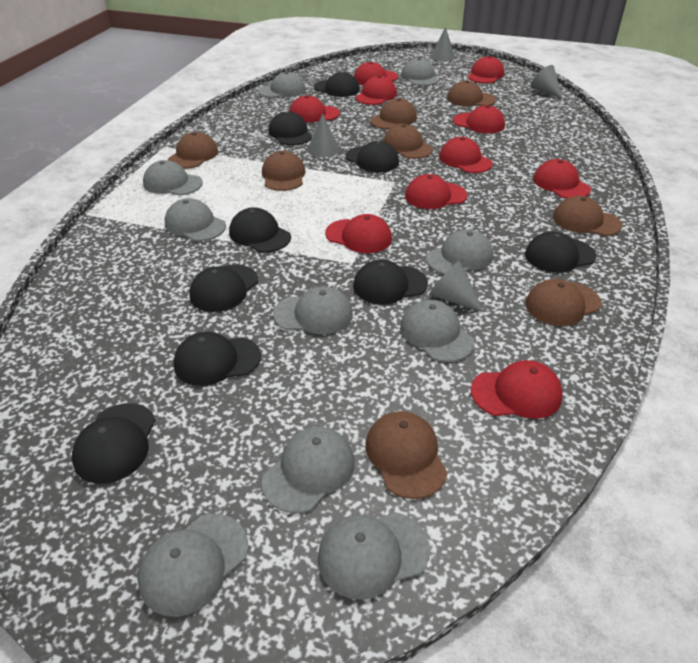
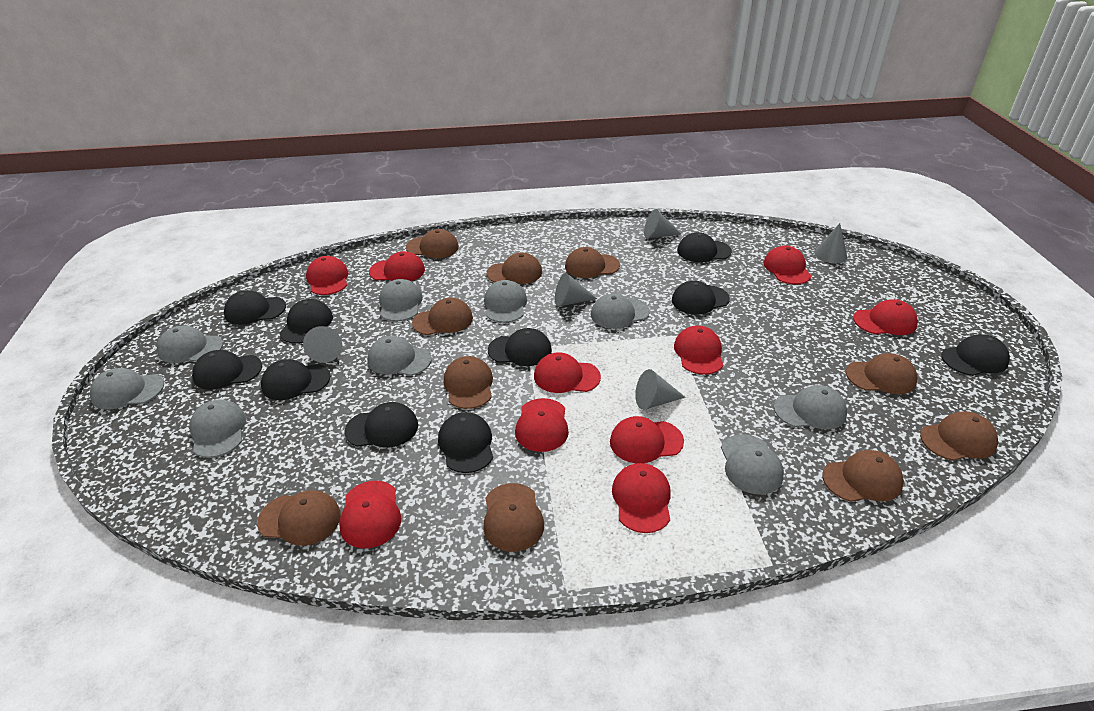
black cap: 9 -> 10
brown cap: 8 -> 10
grey cap: 10 -> 9
grey cone: 4 -> 5

